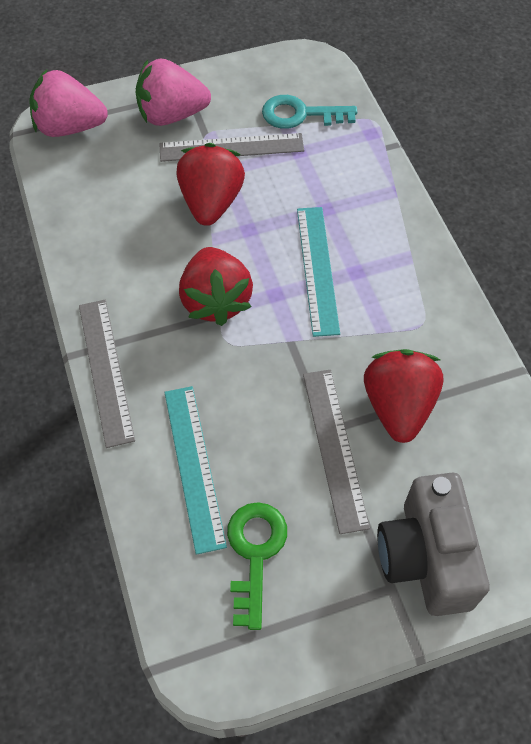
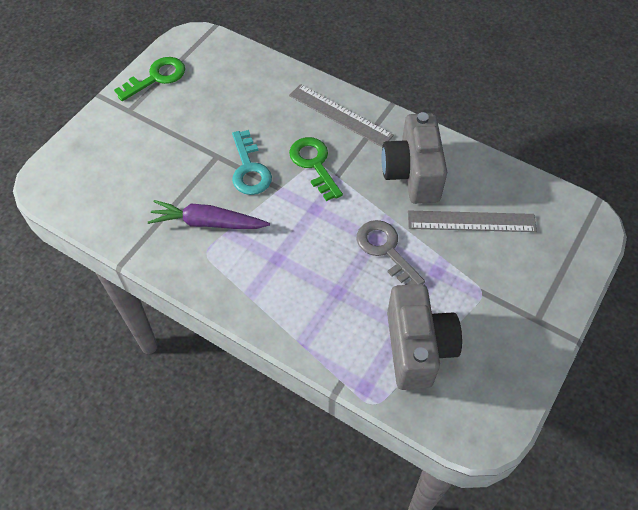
green key: 1 -> 2
grey camera: 1 -> 2
grey key: 0 -> 1
grey ruler: 3 -> 2
pink strawberry: 2 -> 0
purple carrot: 0 -> 1
red strawberry: 3 -> 0
turquoise ruler: 2 -> 0

